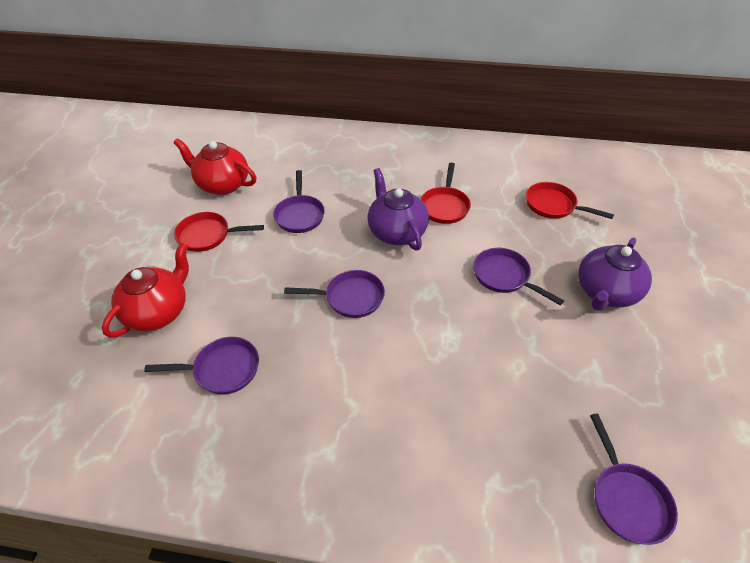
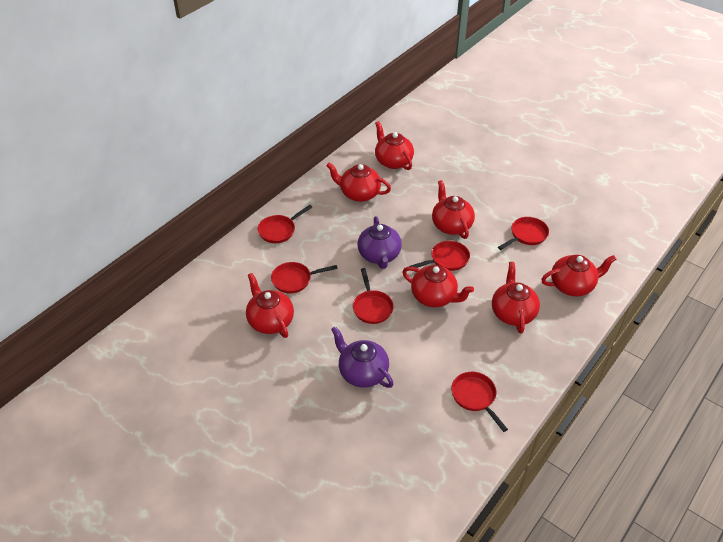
purple pan: 5 -> 0
red pan: 3 -> 6
red teapot: 2 -> 7

